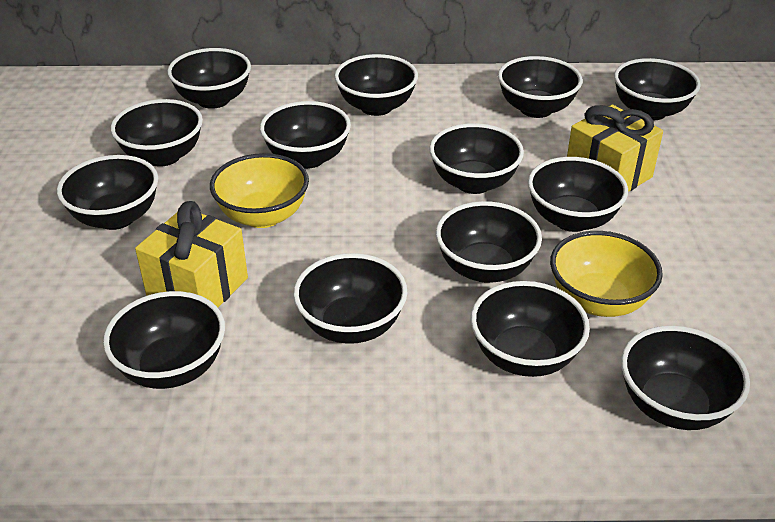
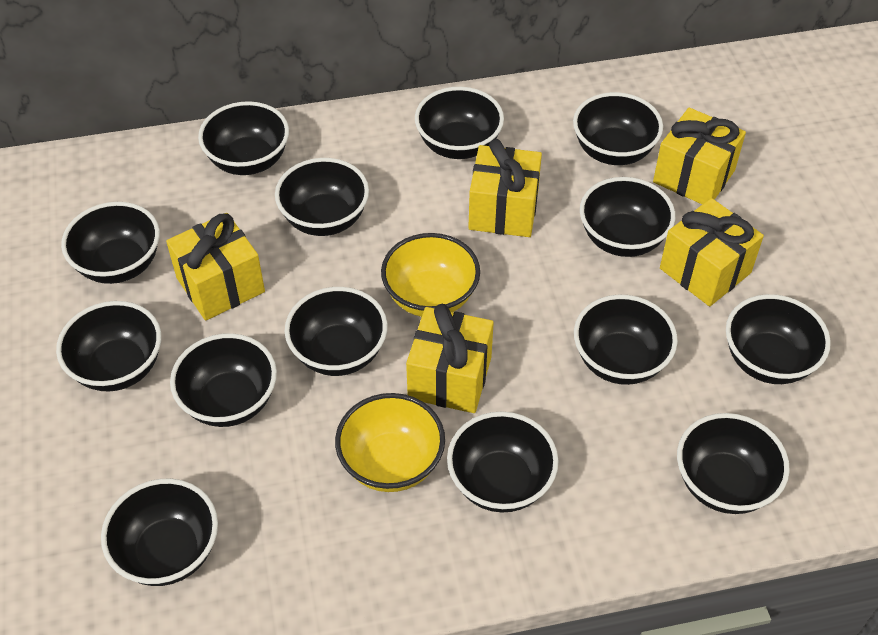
yellow gift: 2 -> 5

